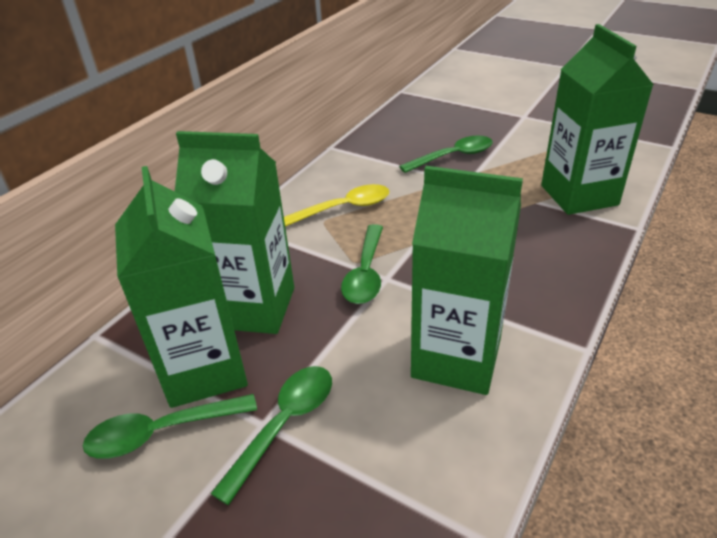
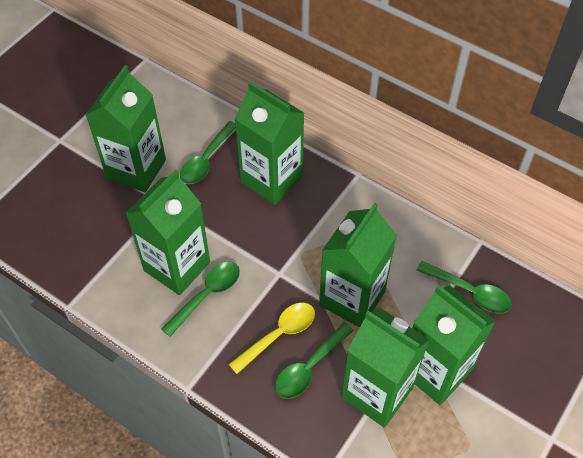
green carton: 4 -> 6

